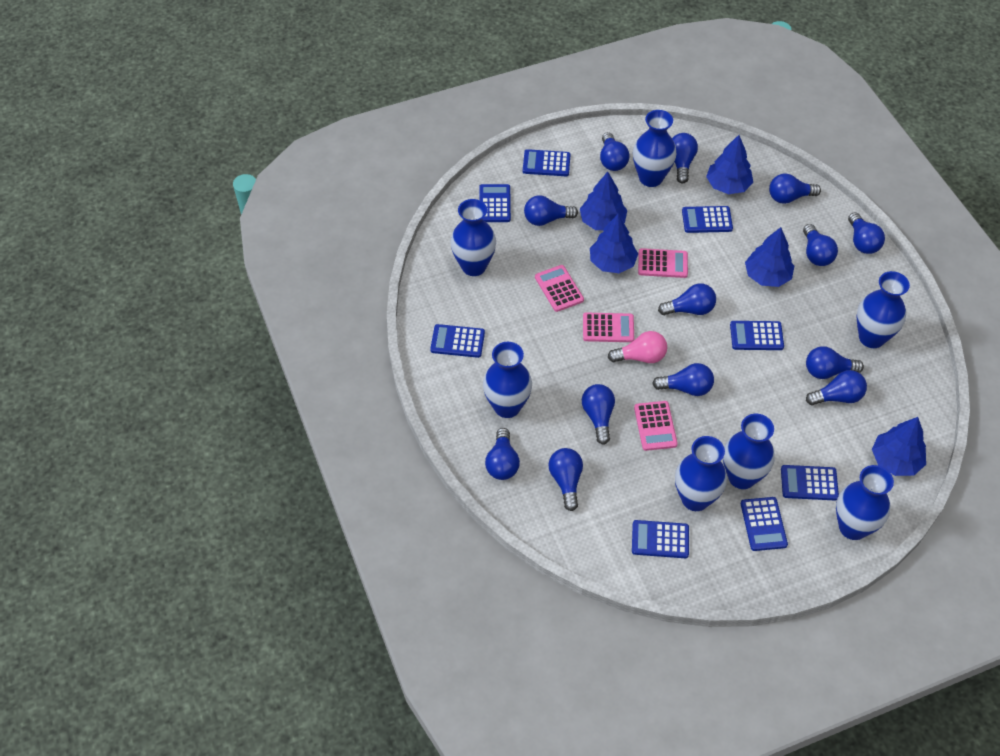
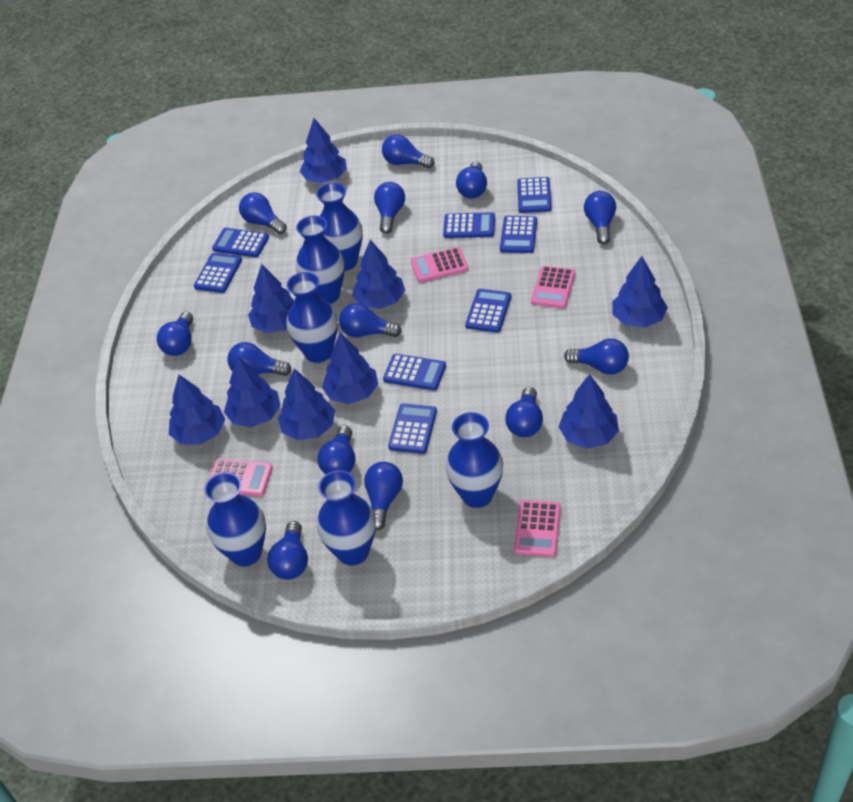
blue tree: 5 -> 9
blue vase: 7 -> 6
pink light bulb: 1 -> 0

